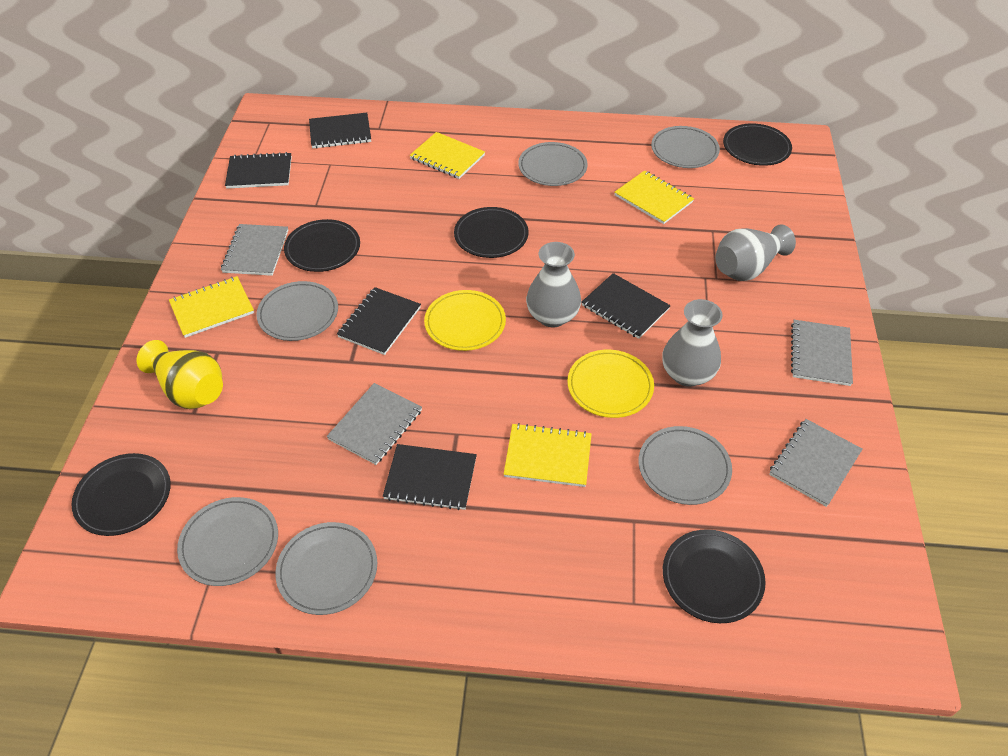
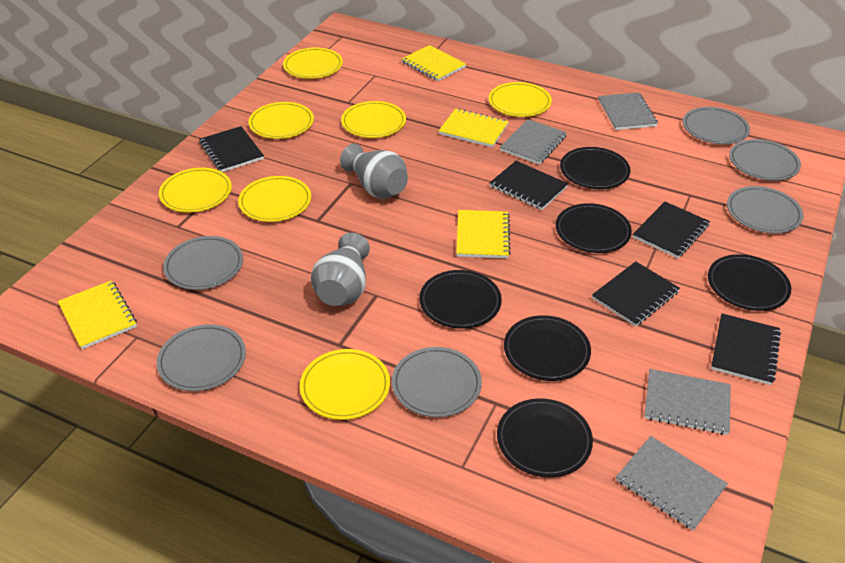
black plate: 5 -> 6
grey vase: 3 -> 2
yellow plate: 2 -> 7
yellow vase: 1 -> 0

